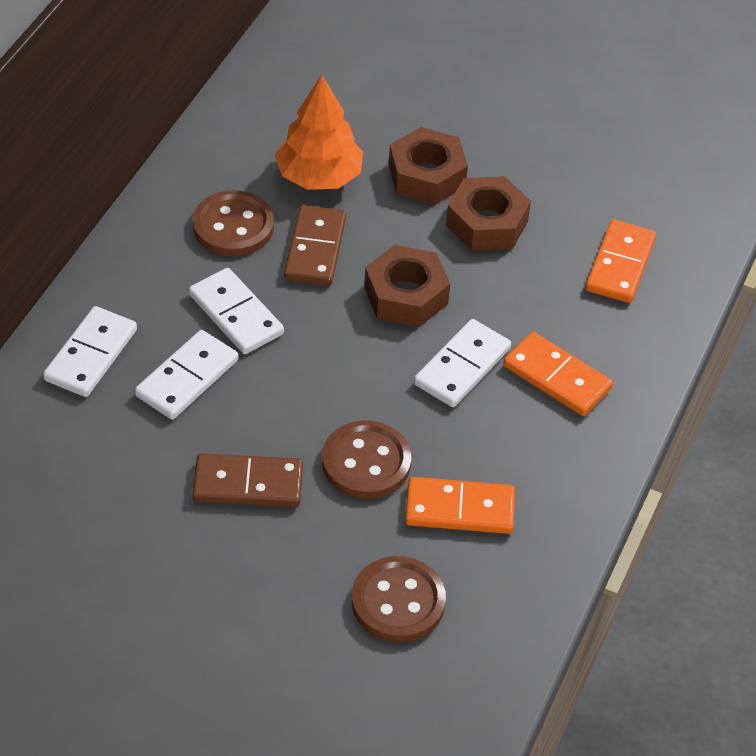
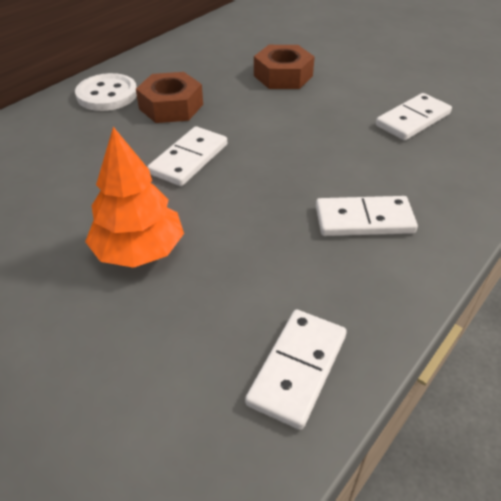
brown button: 3 -> 0
brown domino: 2 -> 0
brown nut: 3 -> 2
orange domino: 3 -> 0
white button: 0 -> 1

